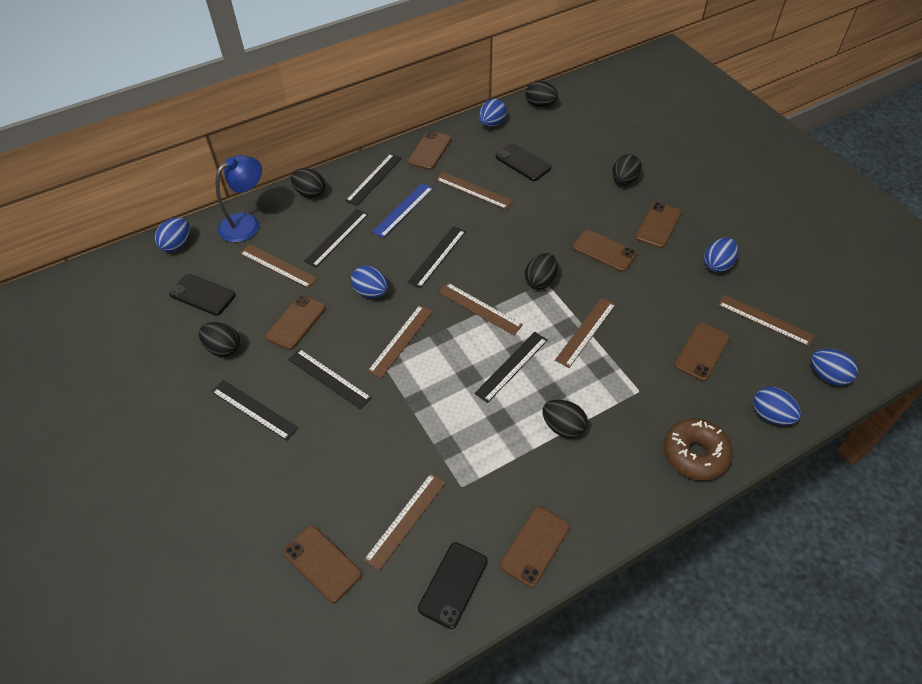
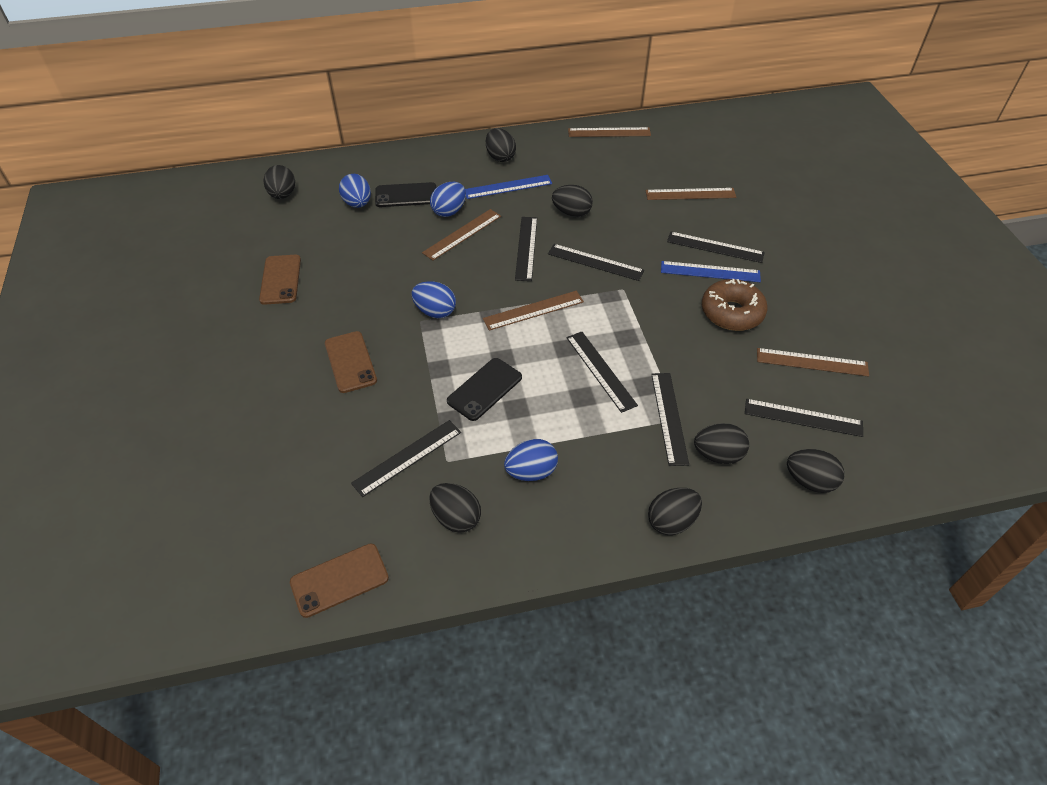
black egg: 6 -> 7
black phone: 3 -> 2
black ruler: 6 -> 7
blue egg: 6 -> 4
blue lamp: 1 -> 0
blue ruler: 1 -> 2
brown phone: 7 -> 3
brown ruler: 7 -> 5

